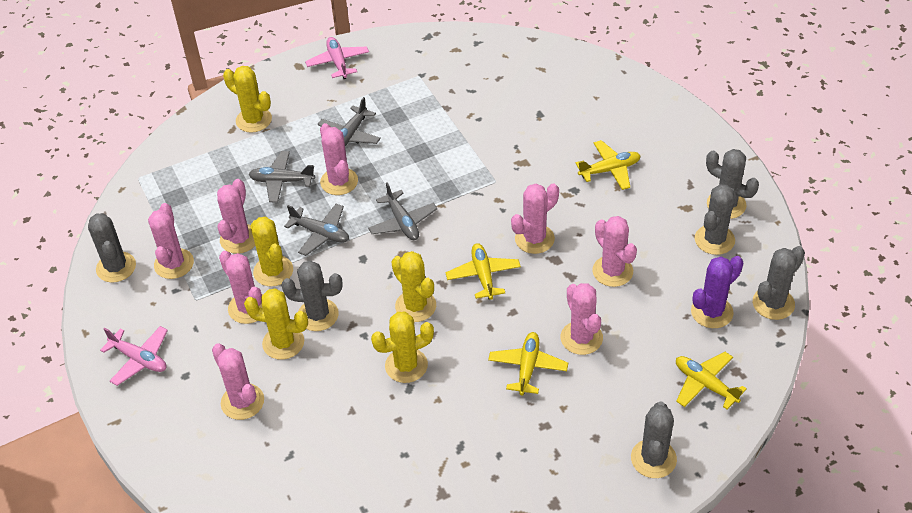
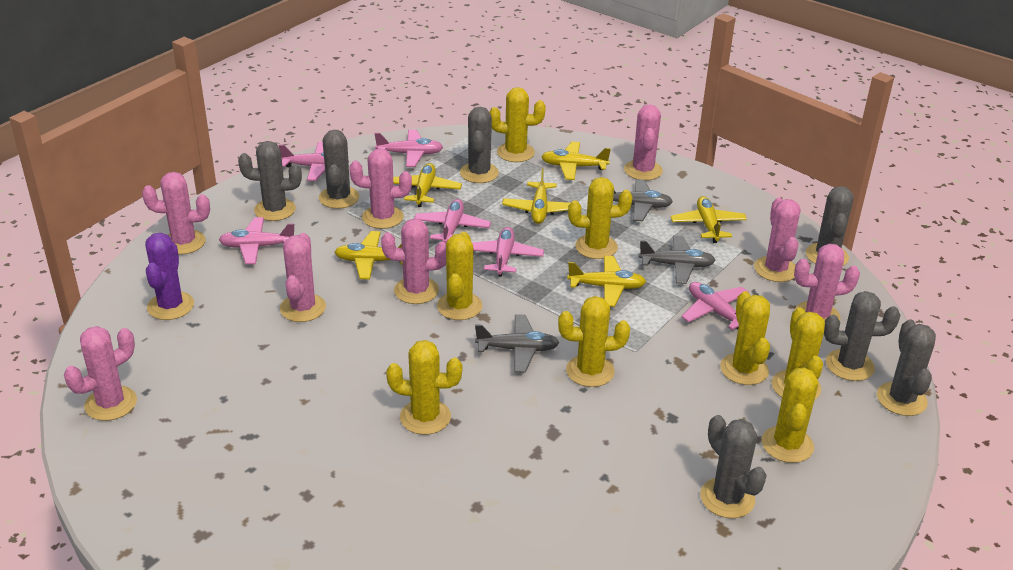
grey cactus: 6 -> 7
grey plane: 4 -> 3
pink plane: 2 -> 6
yellow cactus: 5 -> 8
yellow plane: 4 -> 6

